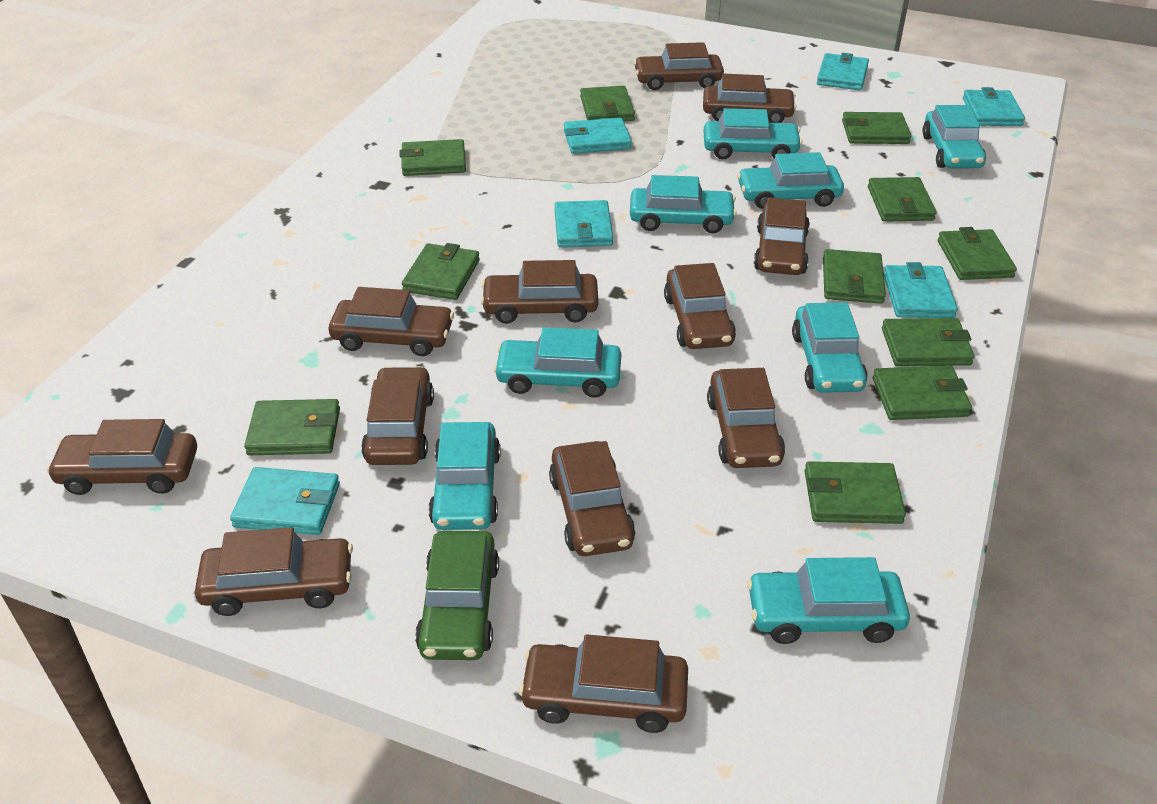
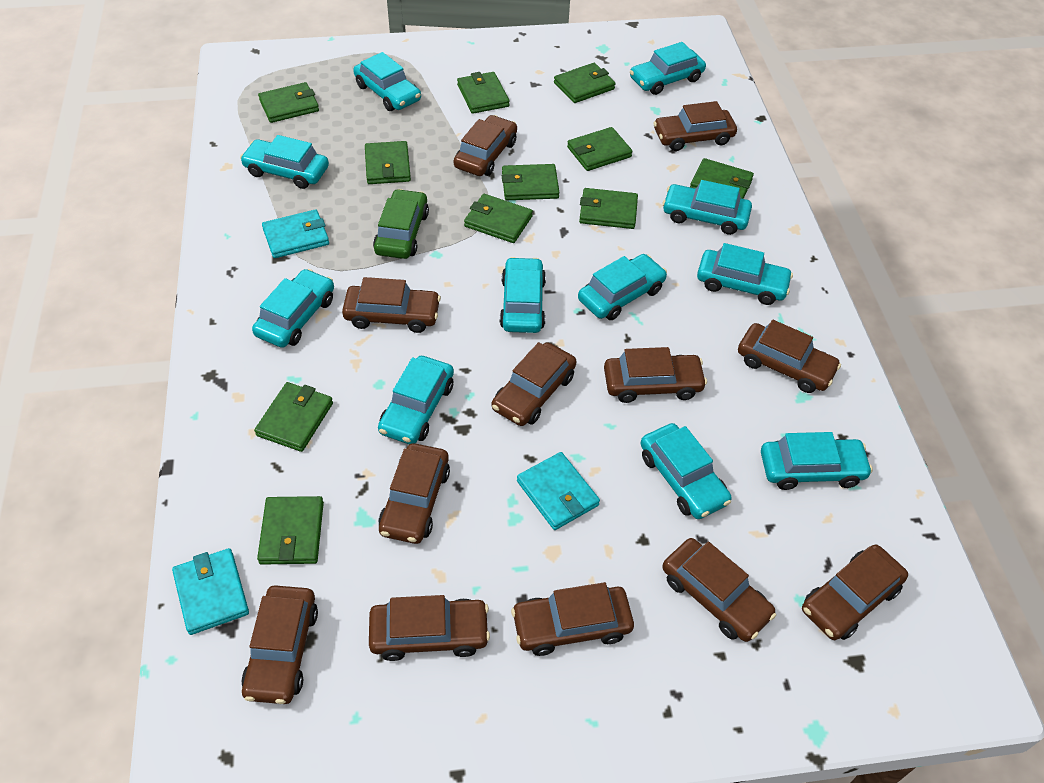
turquoise car: 8 -> 11
turquoise wallet: 6 -> 3

